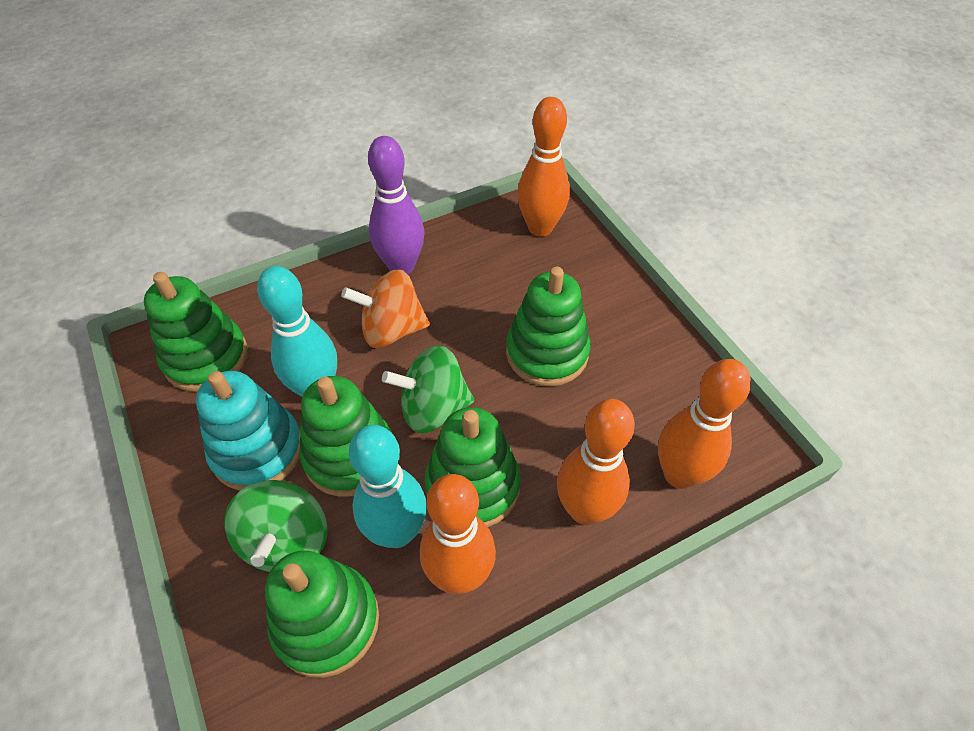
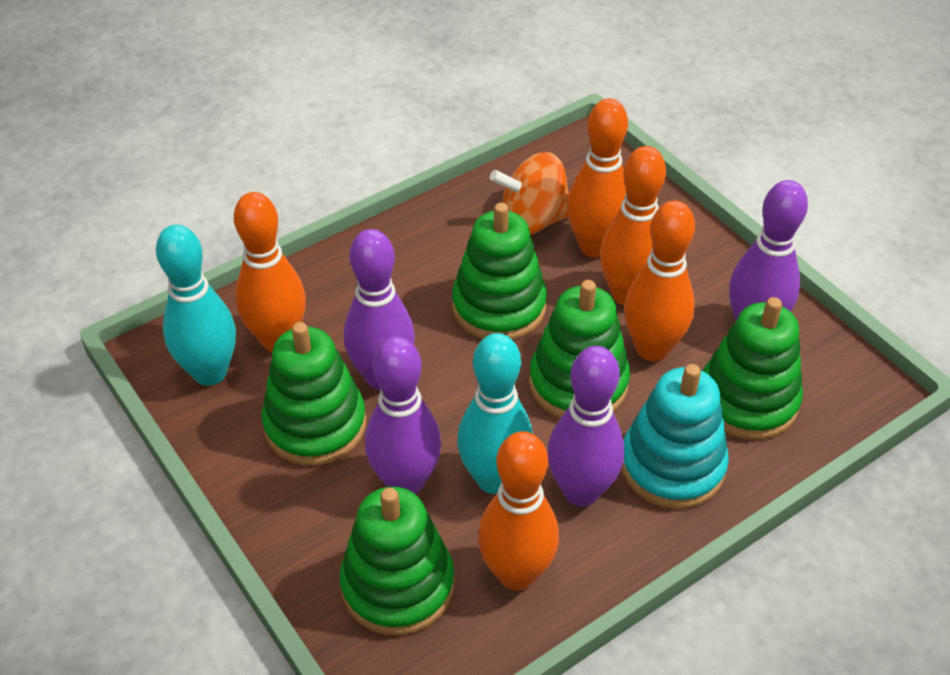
green spinning top: 2 -> 0
orange bowling pin: 4 -> 5
purple bowling pin: 1 -> 4

